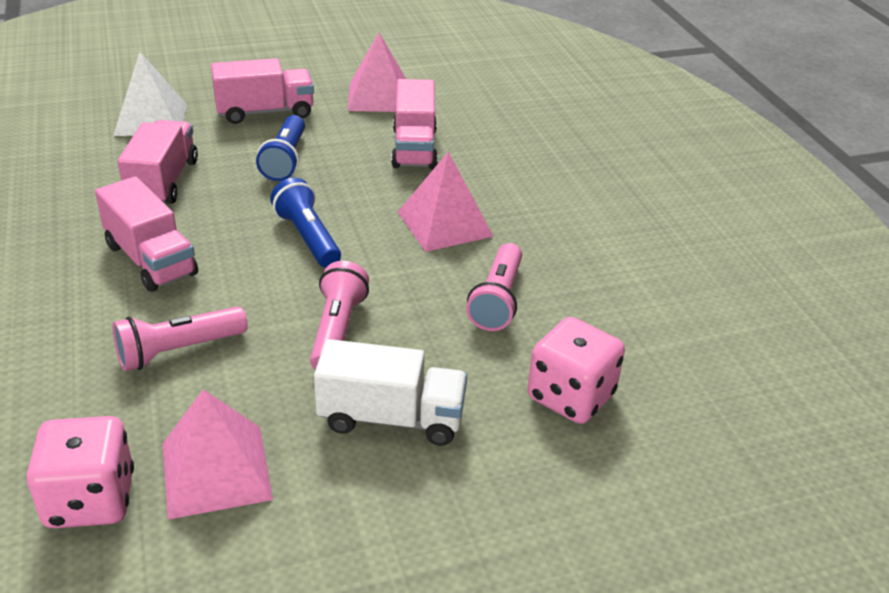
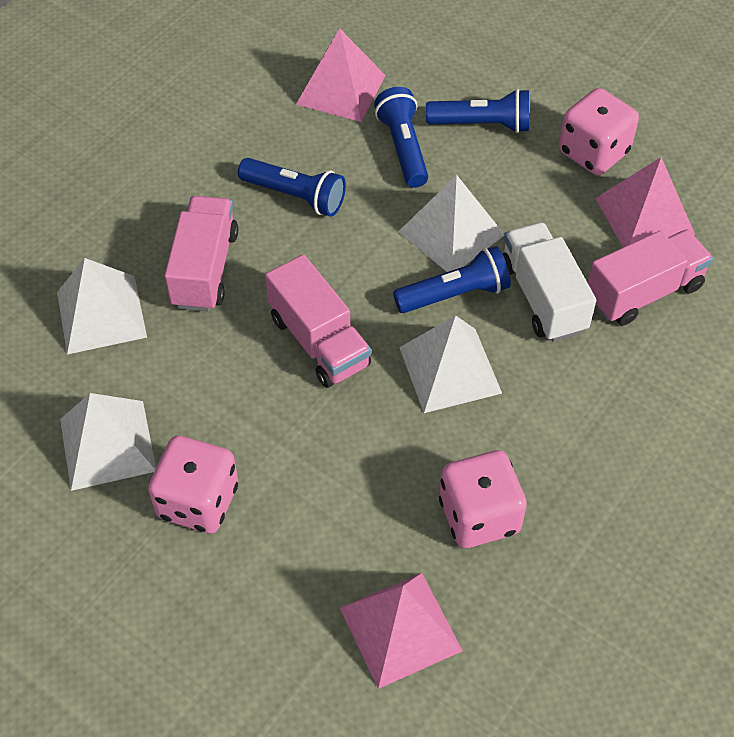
blue flashlight: 2 -> 4
pink dice: 2 -> 3
pink flashlight: 3 -> 0
pink truck: 4 -> 3
white pyramid: 1 -> 4

